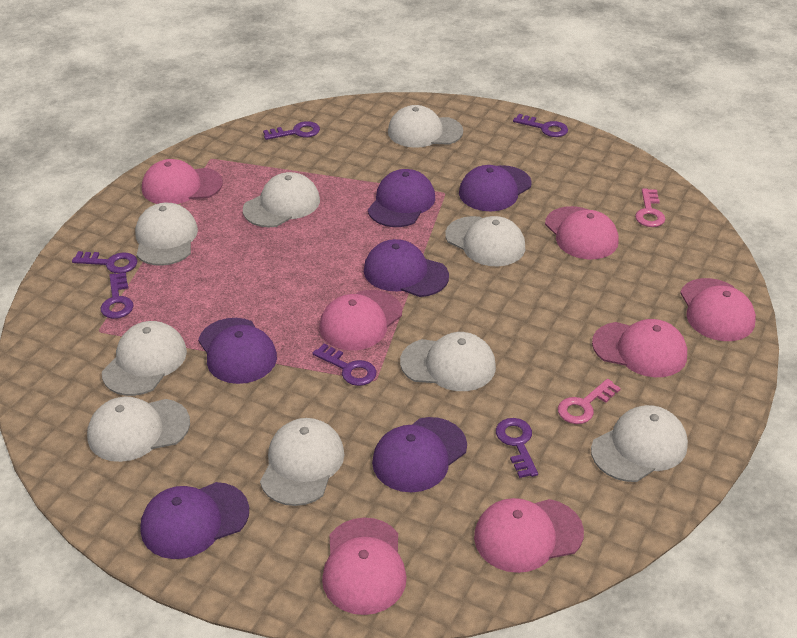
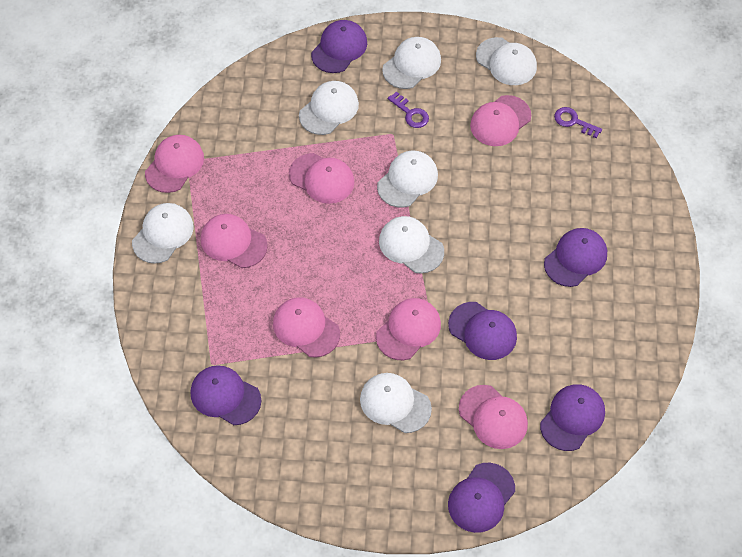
pink key: 2 -> 0
purple key: 6 -> 2
white cap: 9 -> 7

